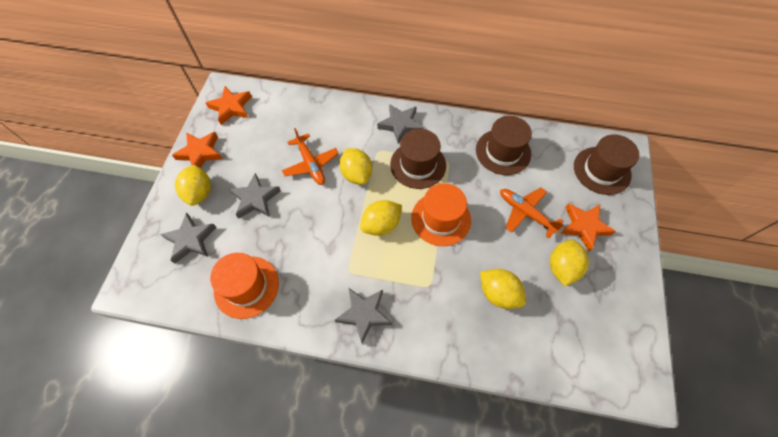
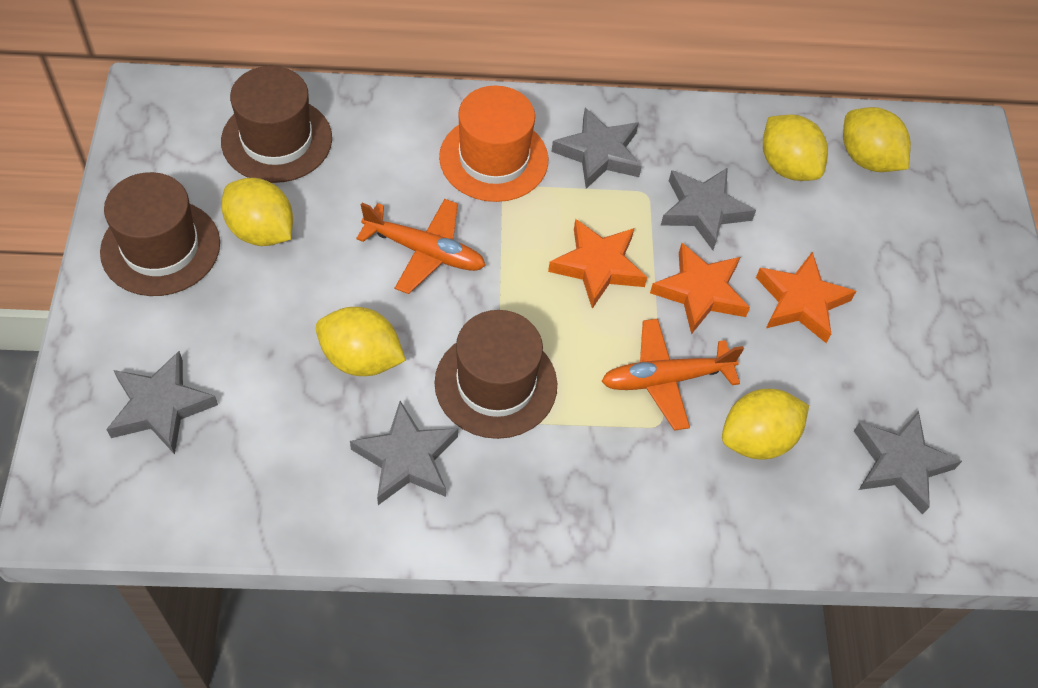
grey star: 4 -> 5
orange hat: 2 -> 1

